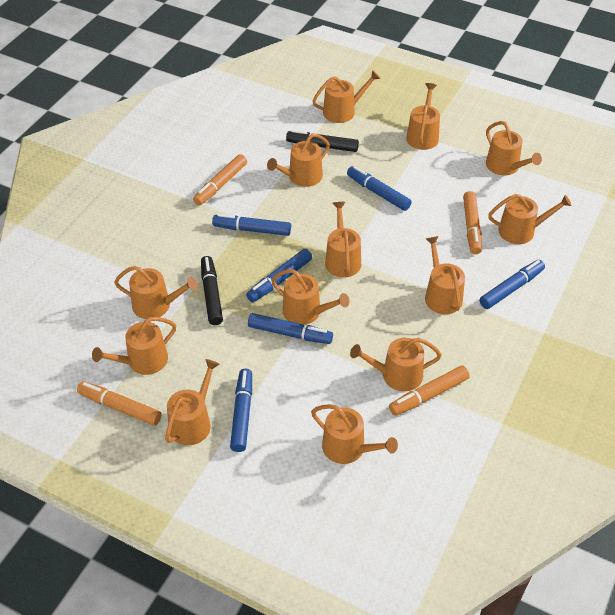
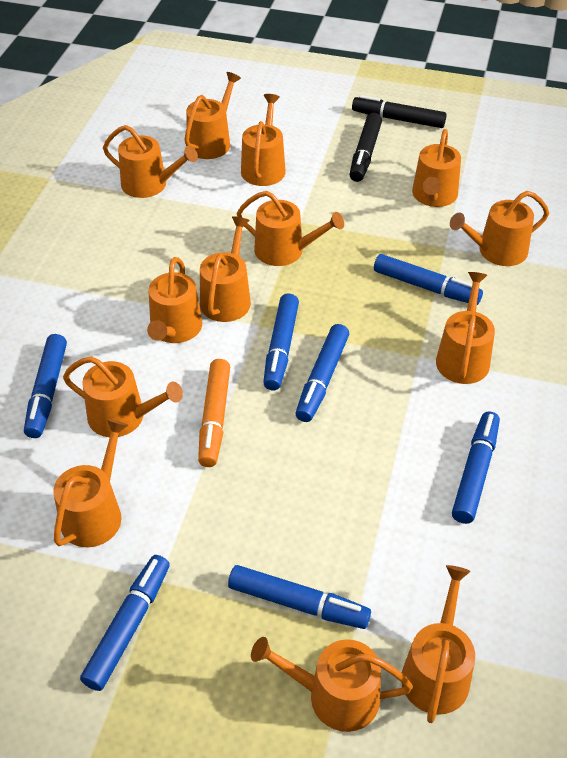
blue marker: 6 -> 7
orange marker: 4 -> 1

